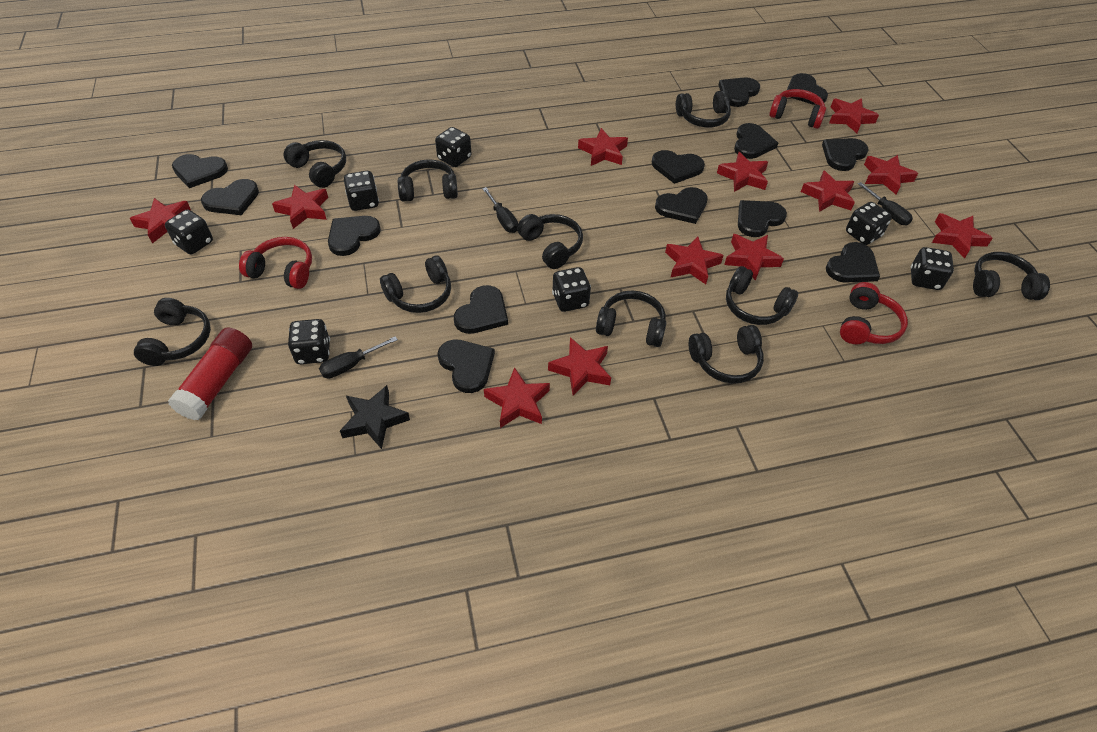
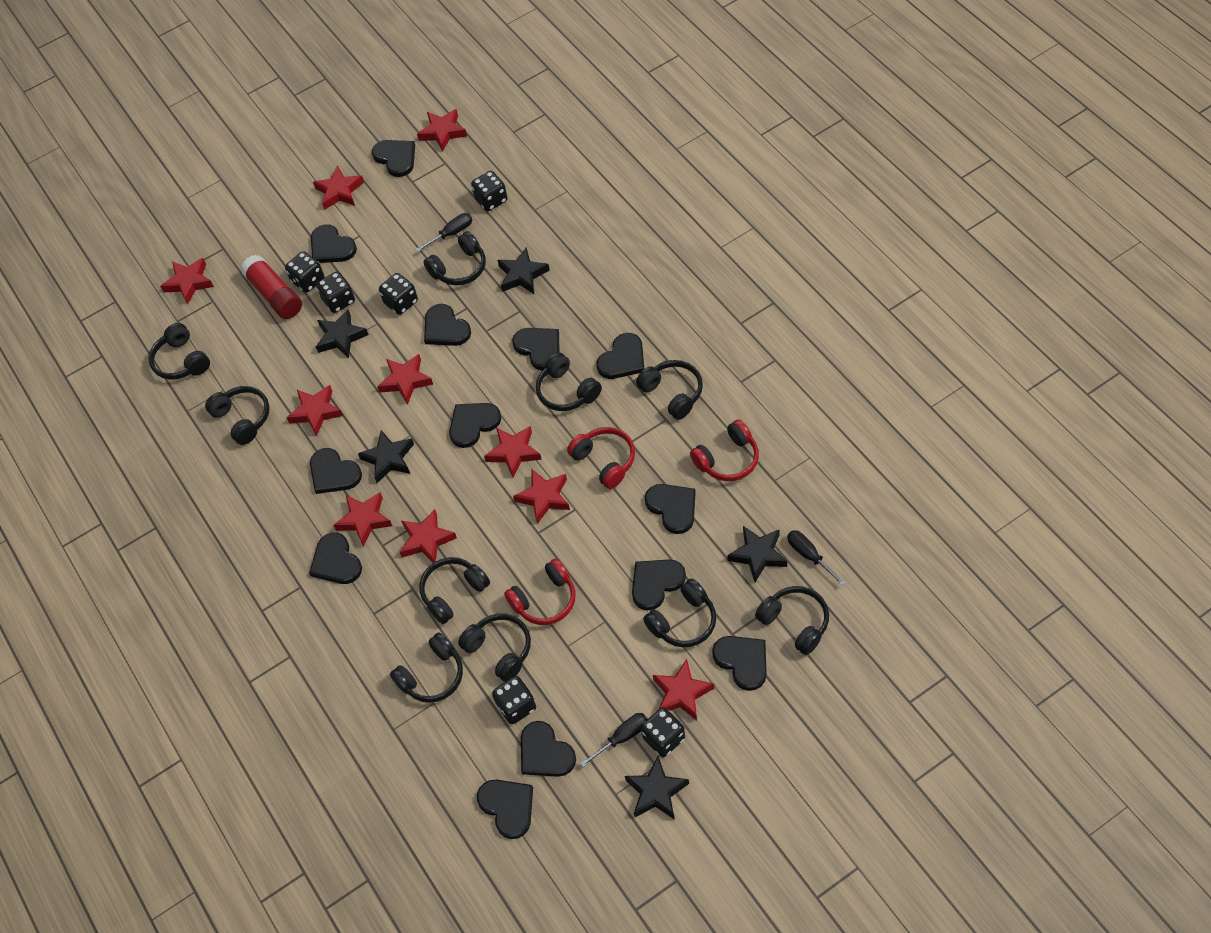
black dice: 7 -> 6
black star: 1 -> 5
red star: 12 -> 10

